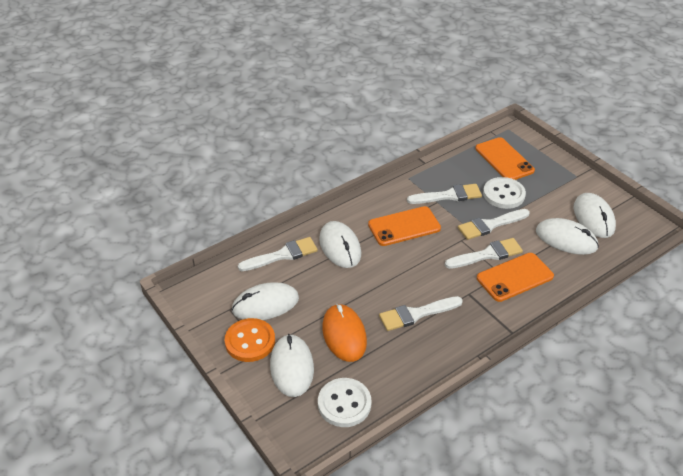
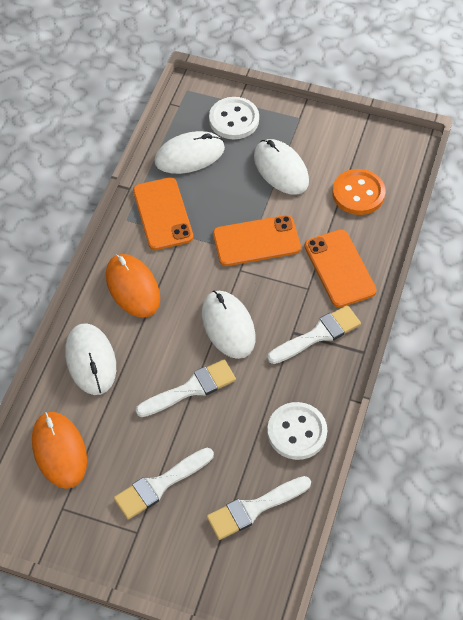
orange mouse: 1 -> 2
white brush: 5 -> 4
white mouse: 5 -> 4

